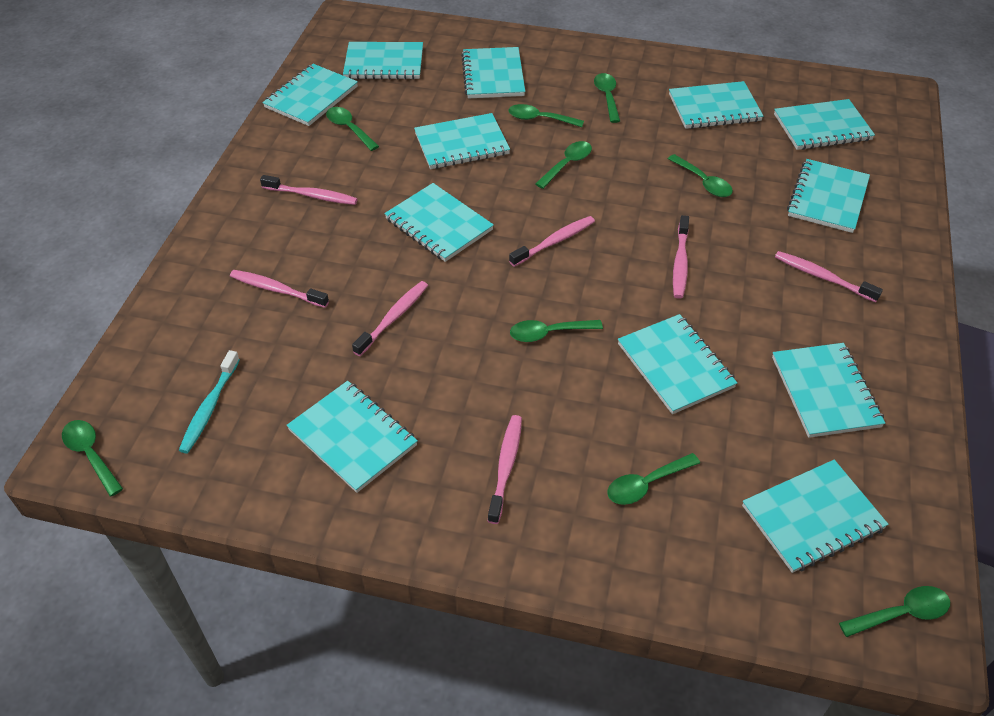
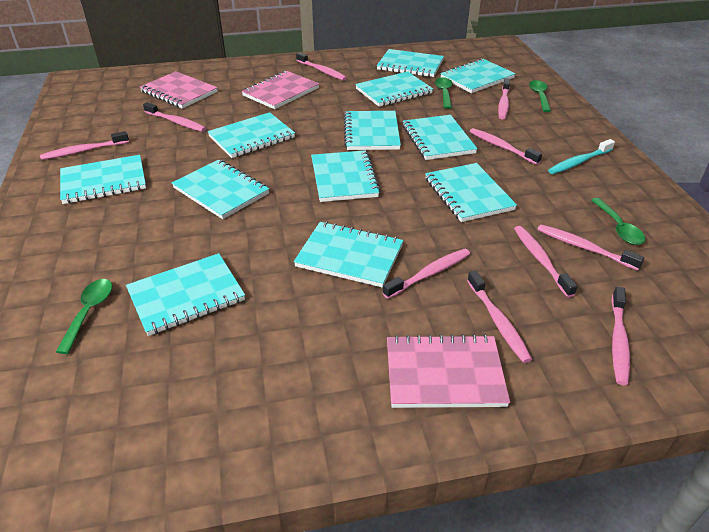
green spoon: 9 -> 4
pink notebook: 0 -> 3
pink toothbrush: 7 -> 10

